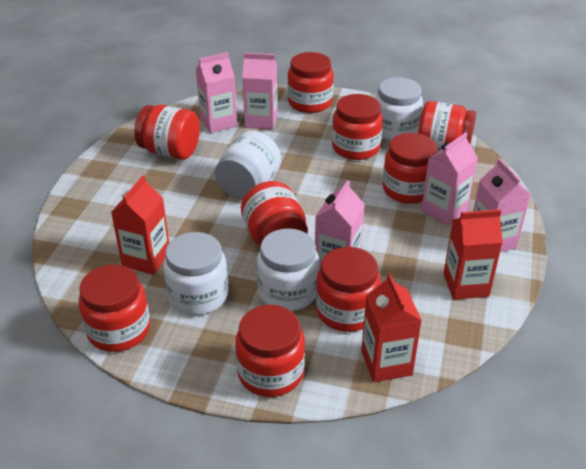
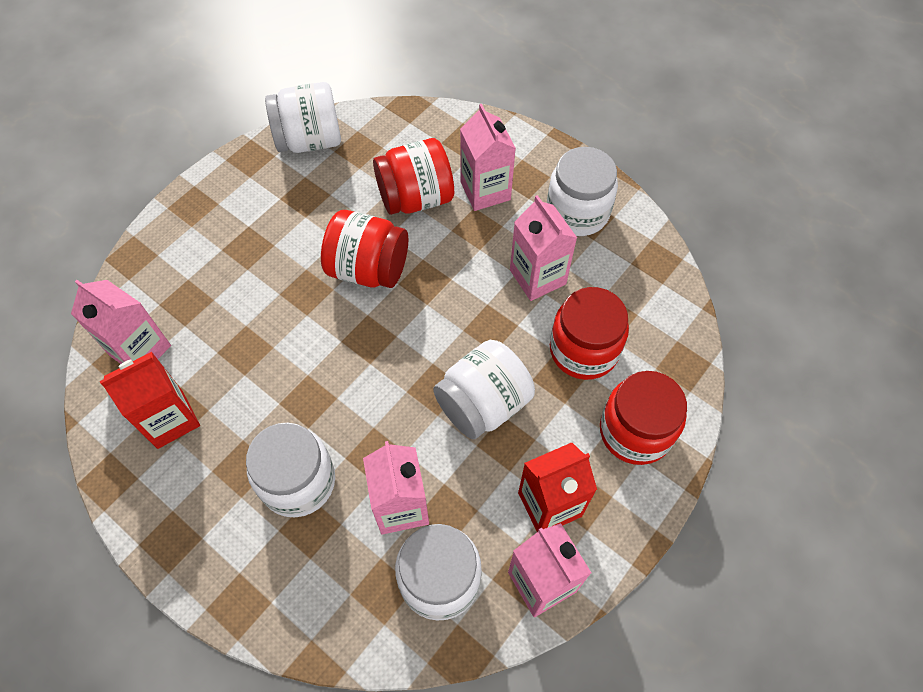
red carton: 3 -> 2
red jar: 9 -> 4
white jar: 4 -> 5

